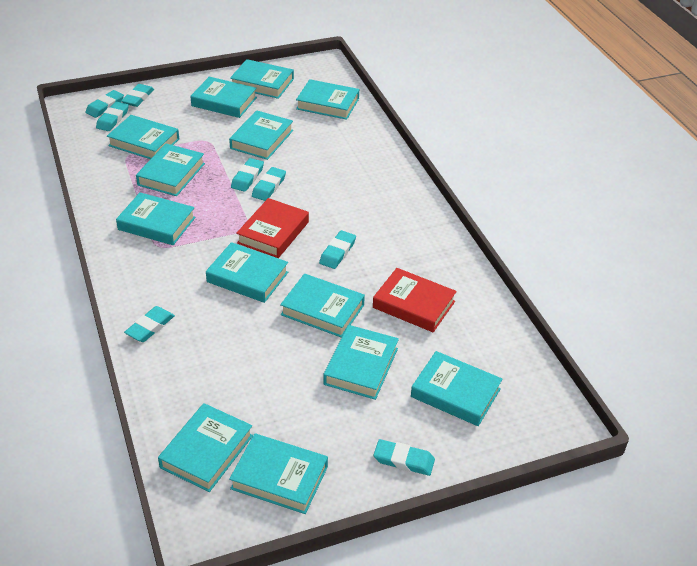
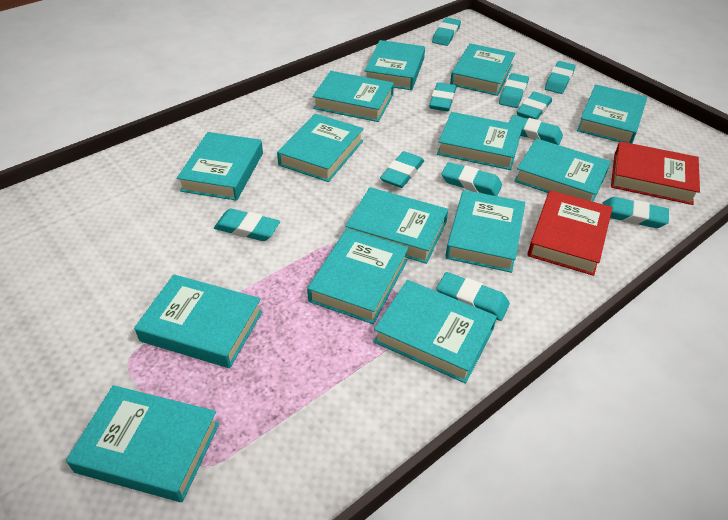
turquoise book: 13 -> 14
turquoise eraser: 8 -> 11

